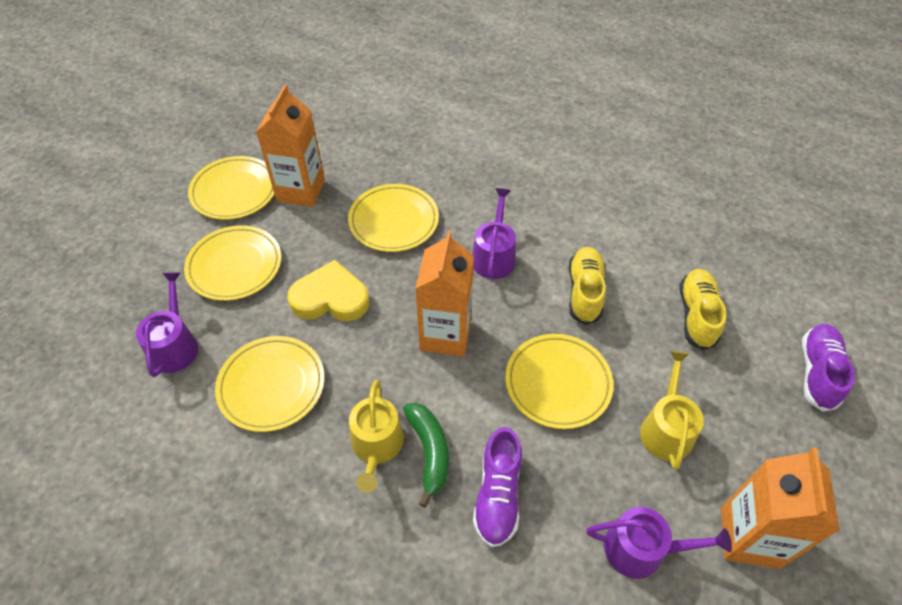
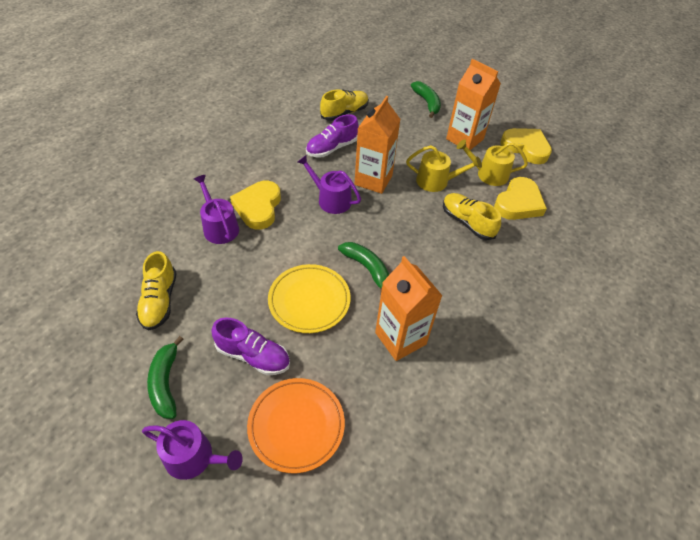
green banana: 1 -> 3
orange plate: 0 -> 1
yellow heart: 1 -> 3
yellow plate: 5 -> 1
yellow shoe: 2 -> 3

